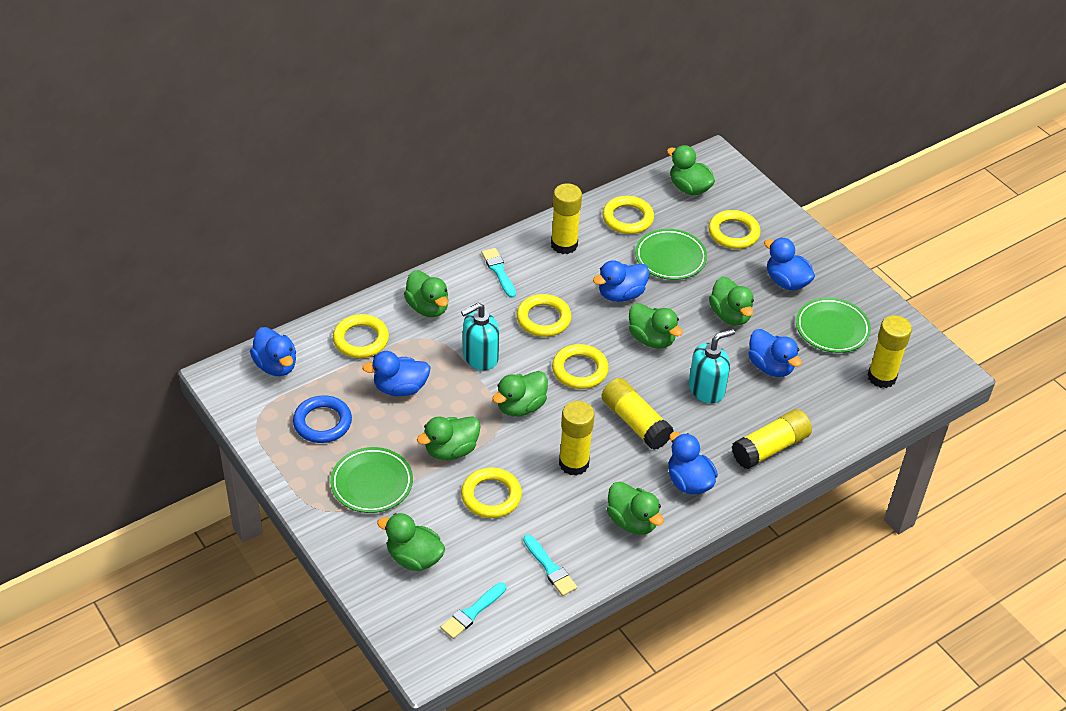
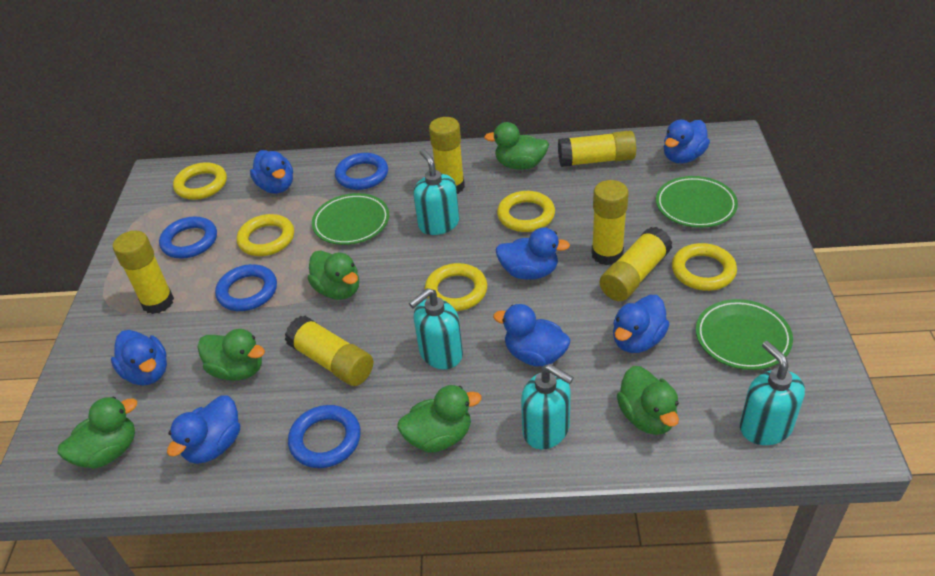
blue duck: 6 -> 7
blue ring: 1 -> 4
green duck: 8 -> 6
turquoise brush: 3 -> 0
turquoise soap dispenser: 2 -> 4
yellow glue stick: 5 -> 6
yellow ring: 6 -> 5

